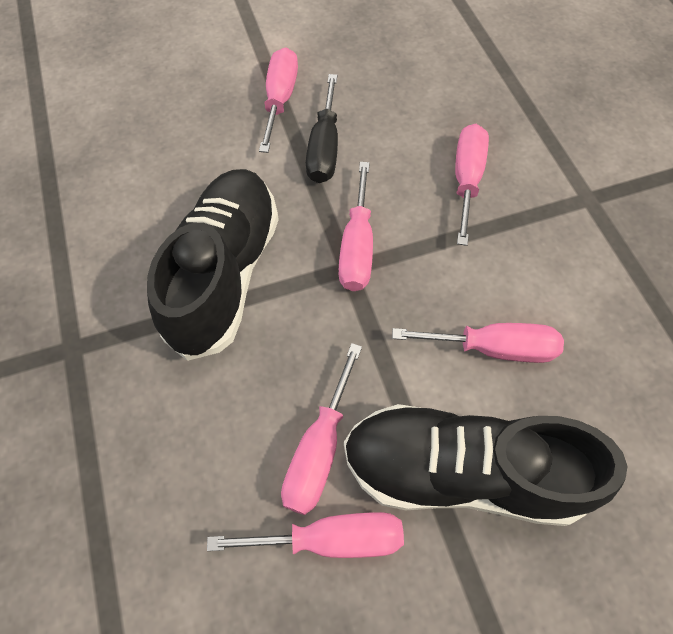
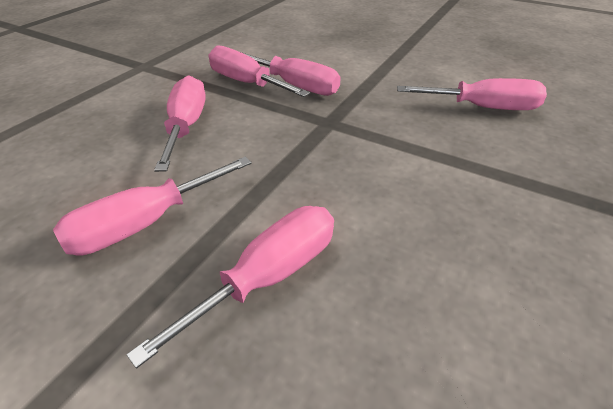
black screwdriver: 1 -> 0
black shoe: 2 -> 0

